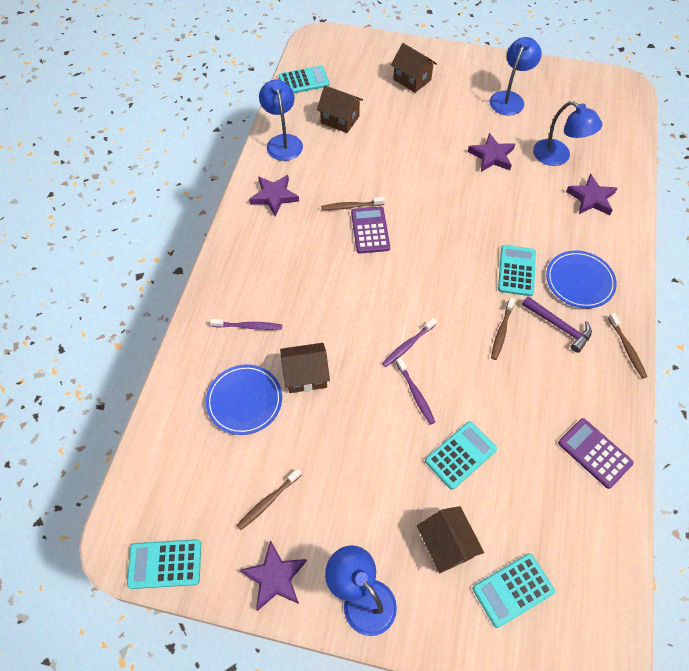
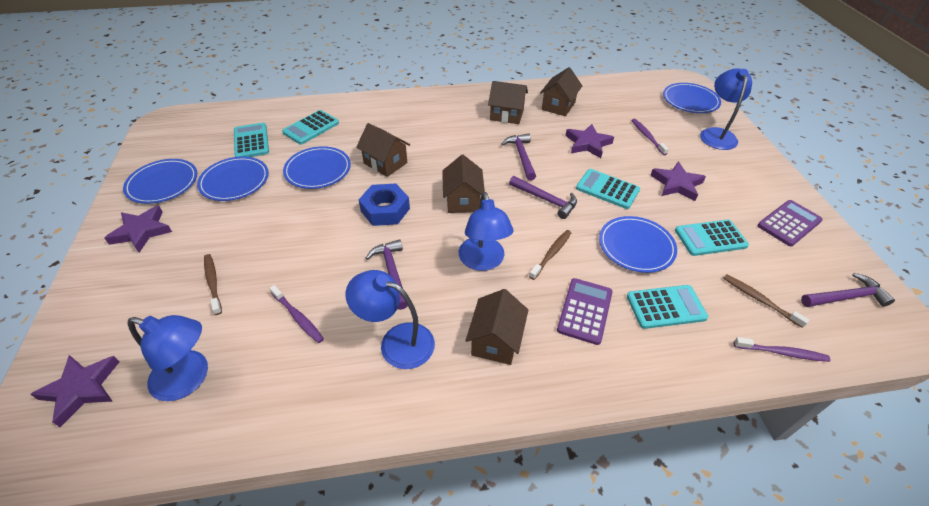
blue nut: 0 -> 1
blue plate: 2 -> 5
brown house: 4 -> 5
brown toothbrush: 4 -> 3
purple hammer: 1 -> 4

